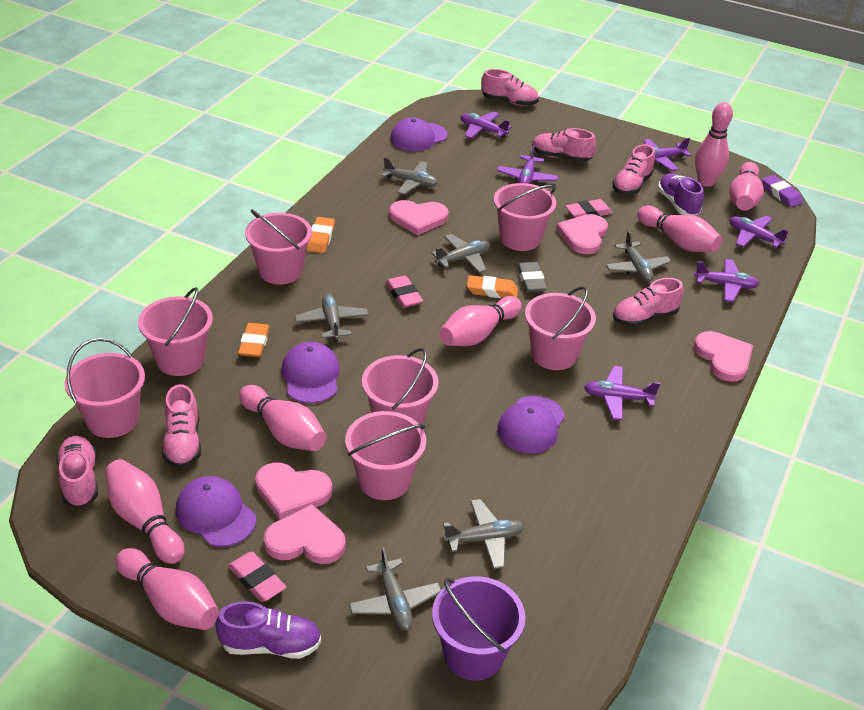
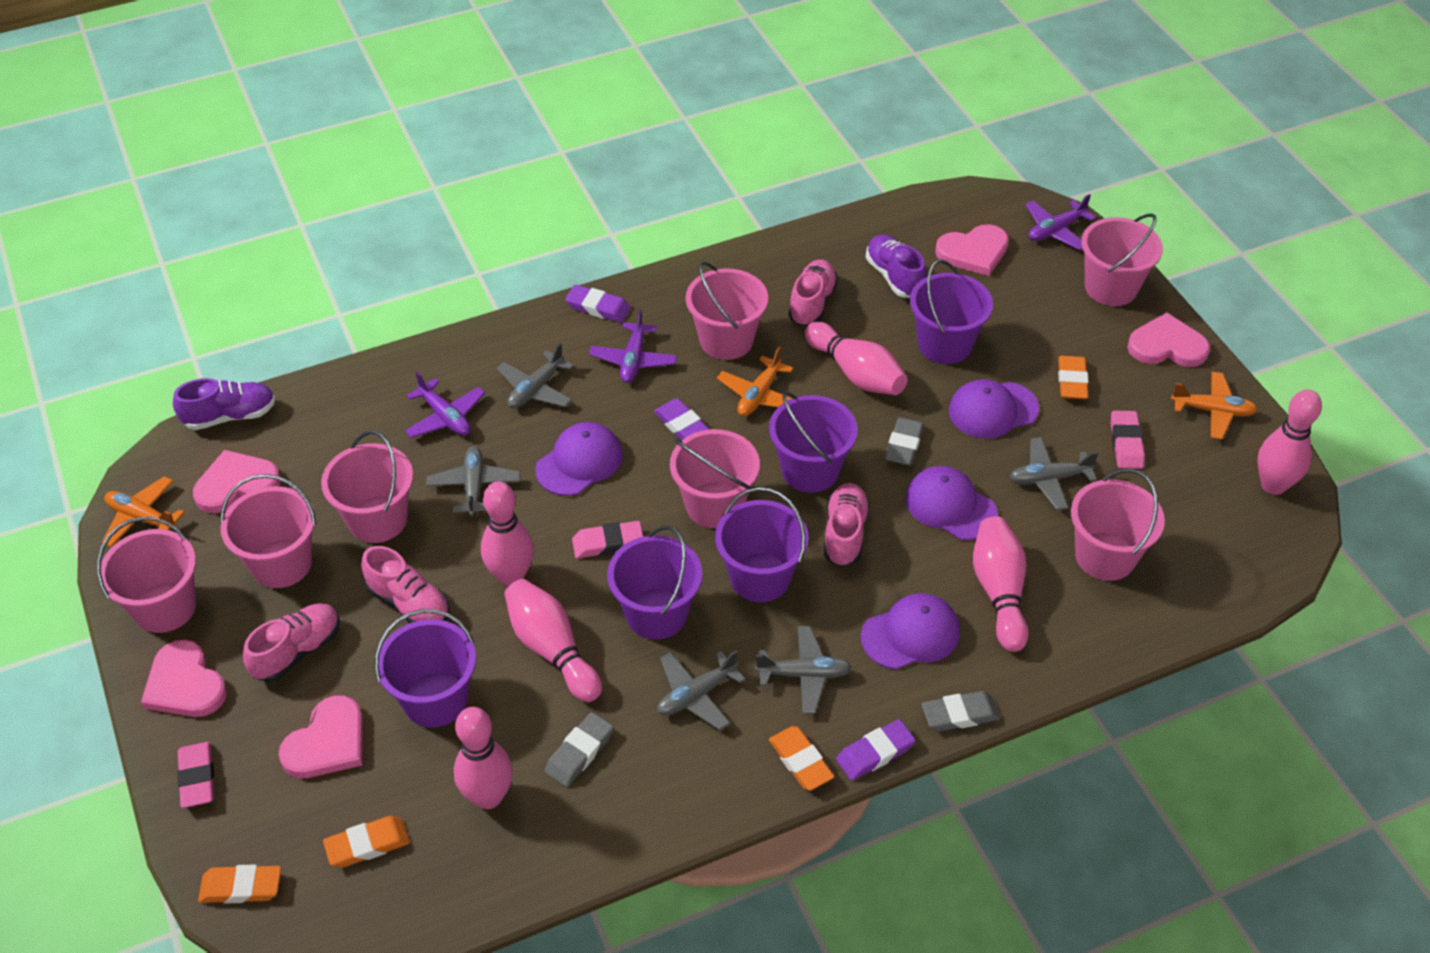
grey eraser: 1 -> 3
grey plane: 6 -> 5
orange eraser: 3 -> 4
orange plane: 0 -> 3
pink bowling pin: 7 -> 6
pink shoe: 6 -> 4
purple bucket: 1 -> 5
purple eraser: 1 -> 3
purple plane: 6 -> 3

